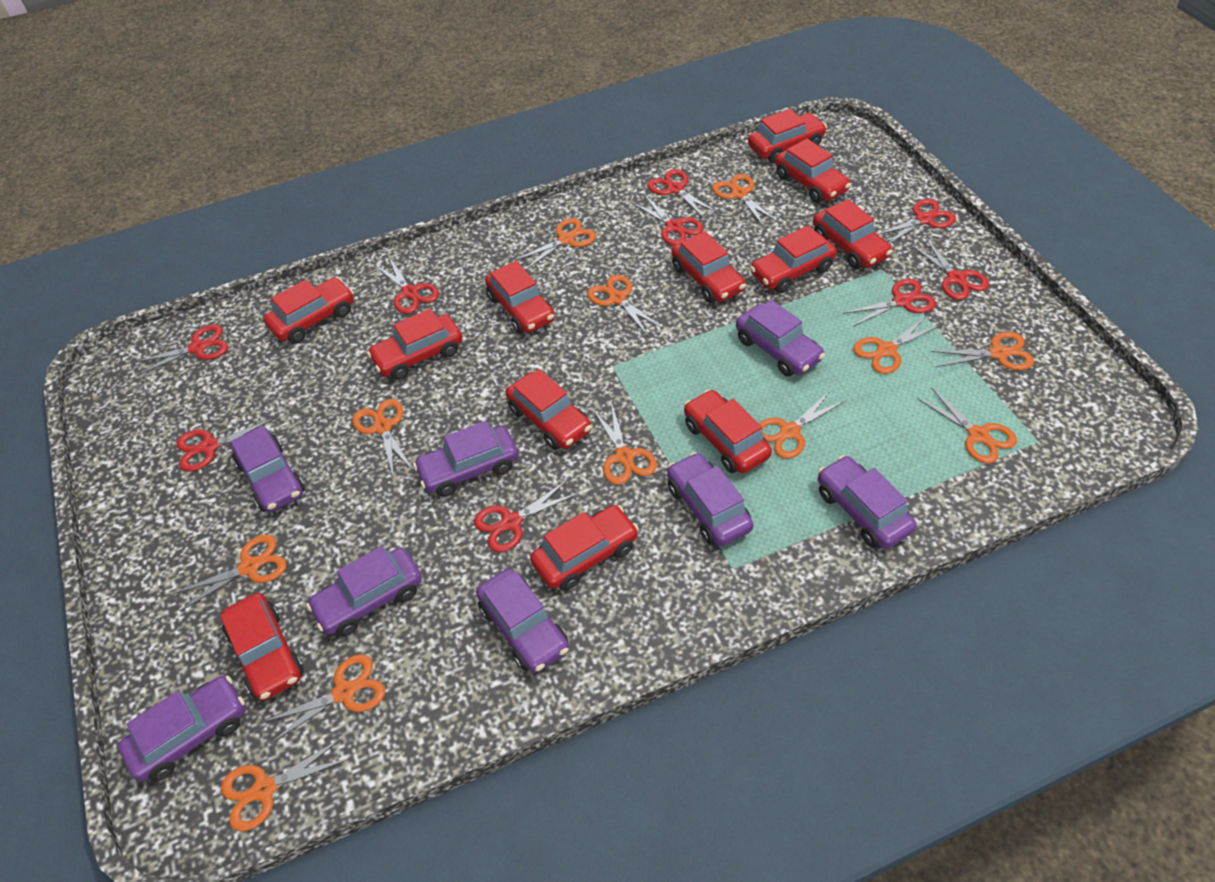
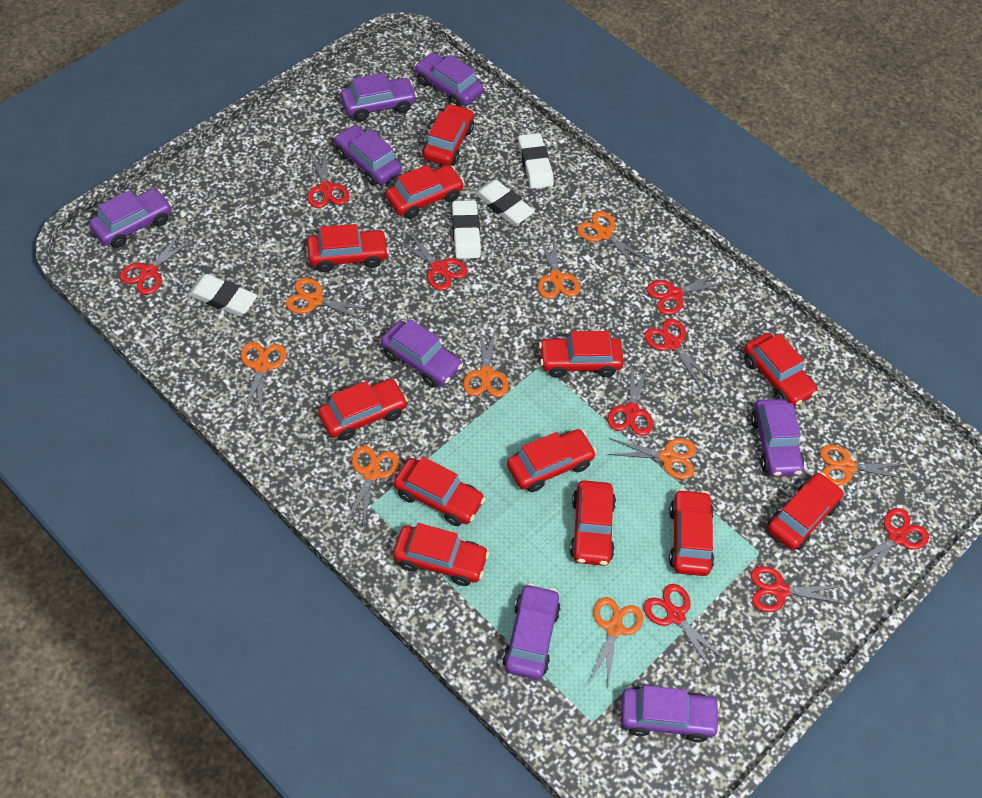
orange scissors: 12 -> 9
white eraser: 0 -> 4

